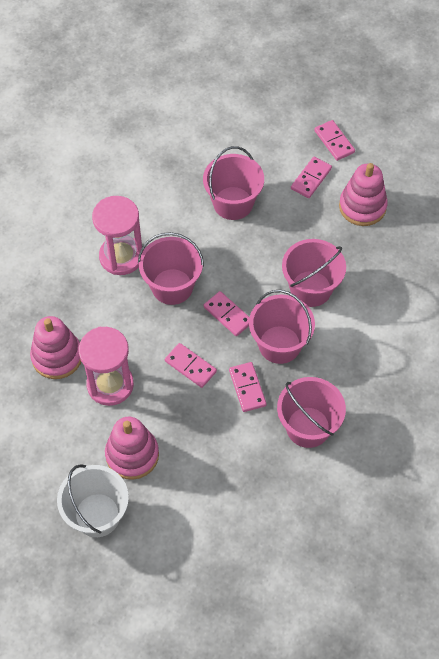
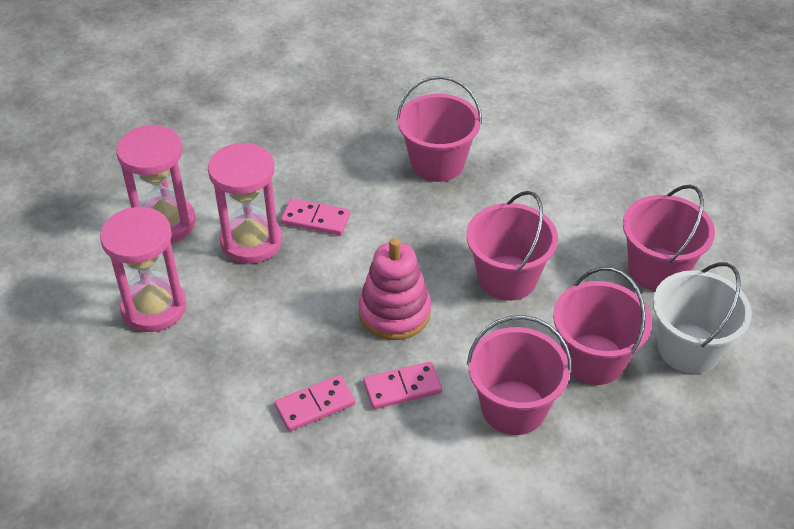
pink domino: 5 -> 3
pink hourglass: 2 -> 3
pink stacking toy: 3 -> 1

